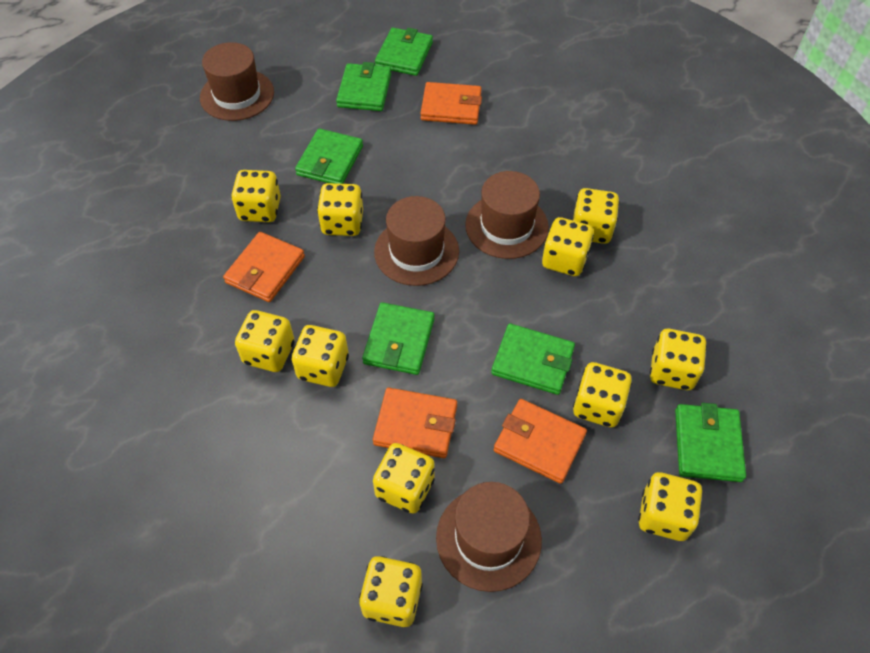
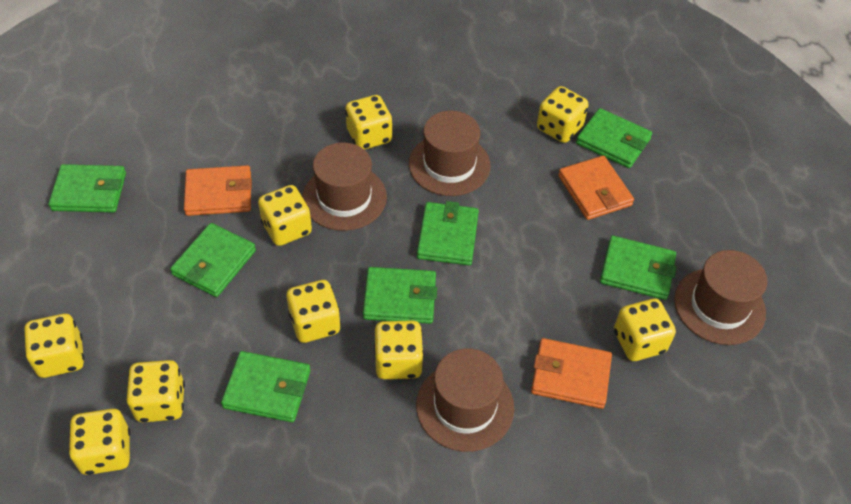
green wallet: 6 -> 7
orange wallet: 4 -> 3
yellow dice: 11 -> 9

